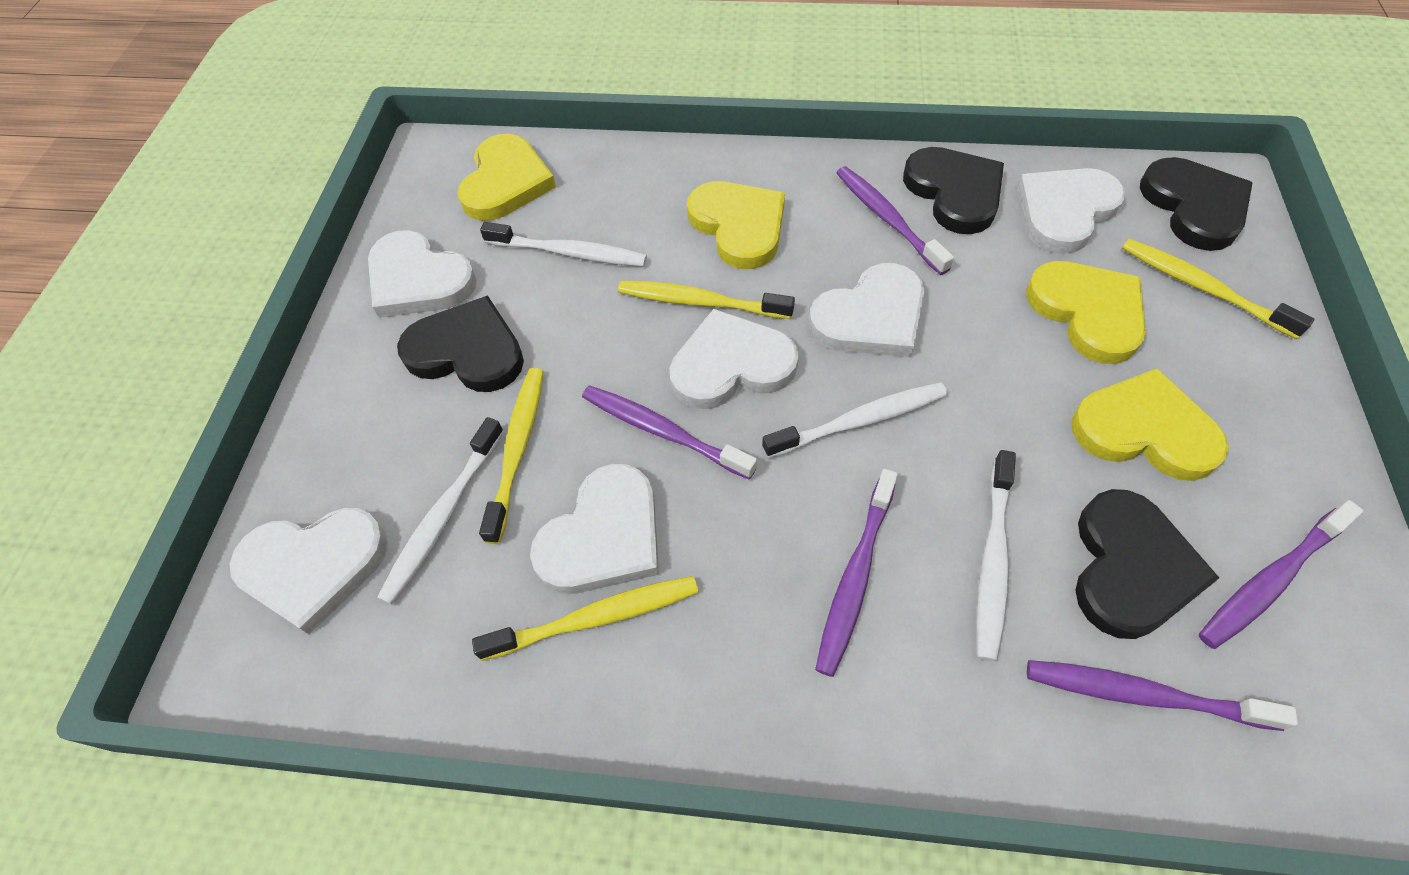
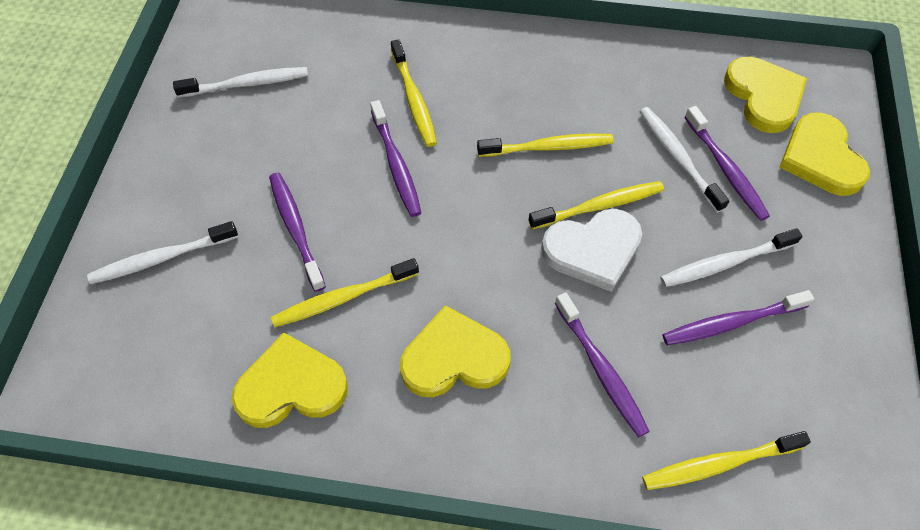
black heart: 4 -> 0
white heart: 6 -> 1
yellow toothbrush: 4 -> 5

